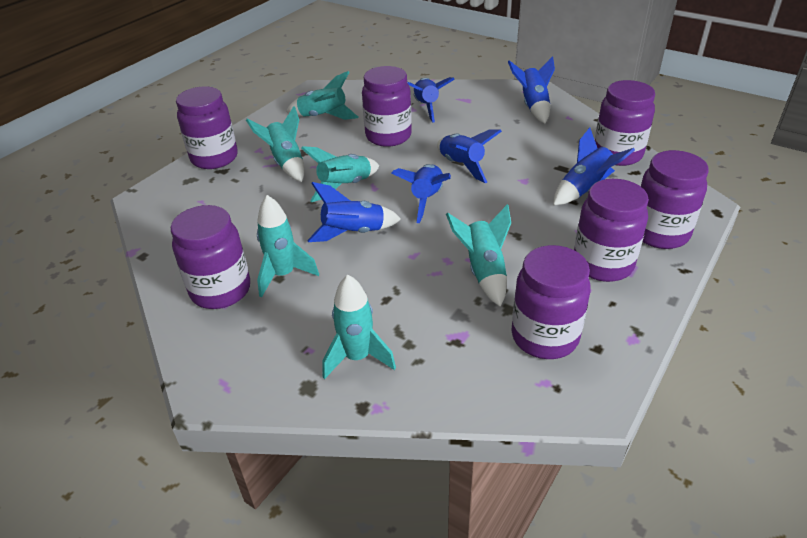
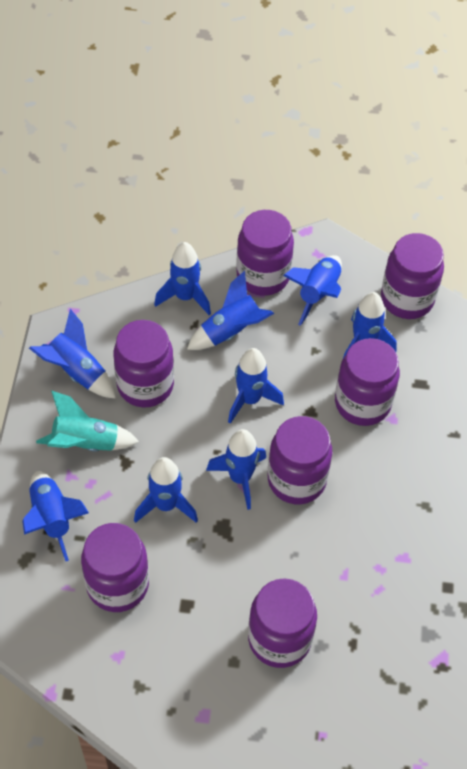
blue rocket: 6 -> 9
turquoise rocket: 6 -> 1

